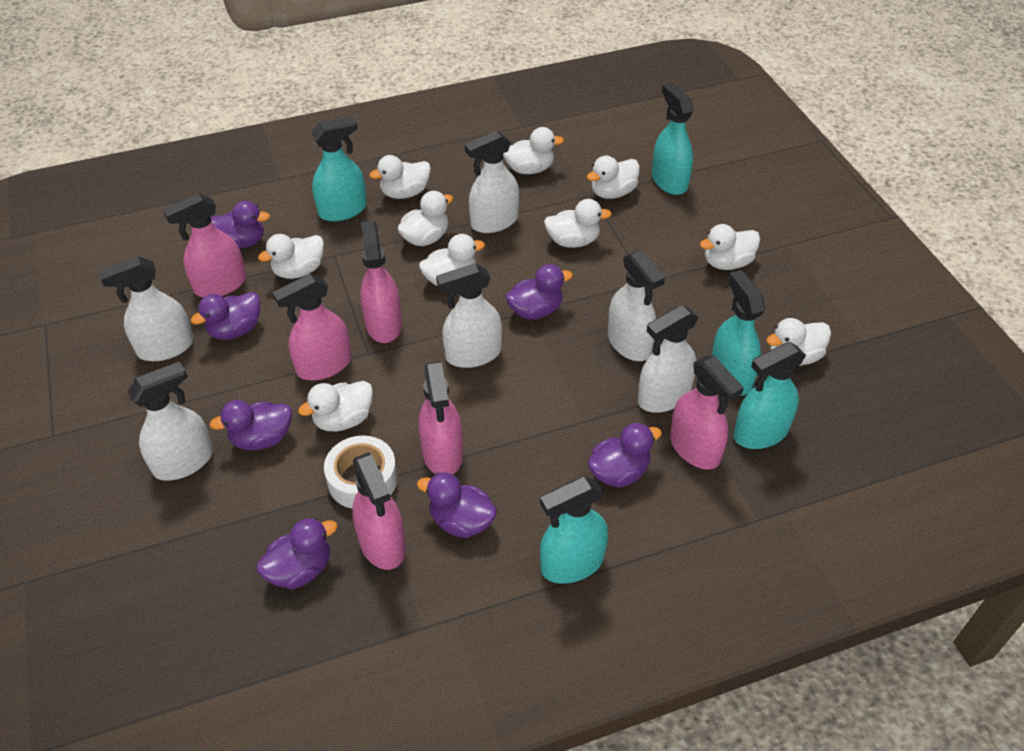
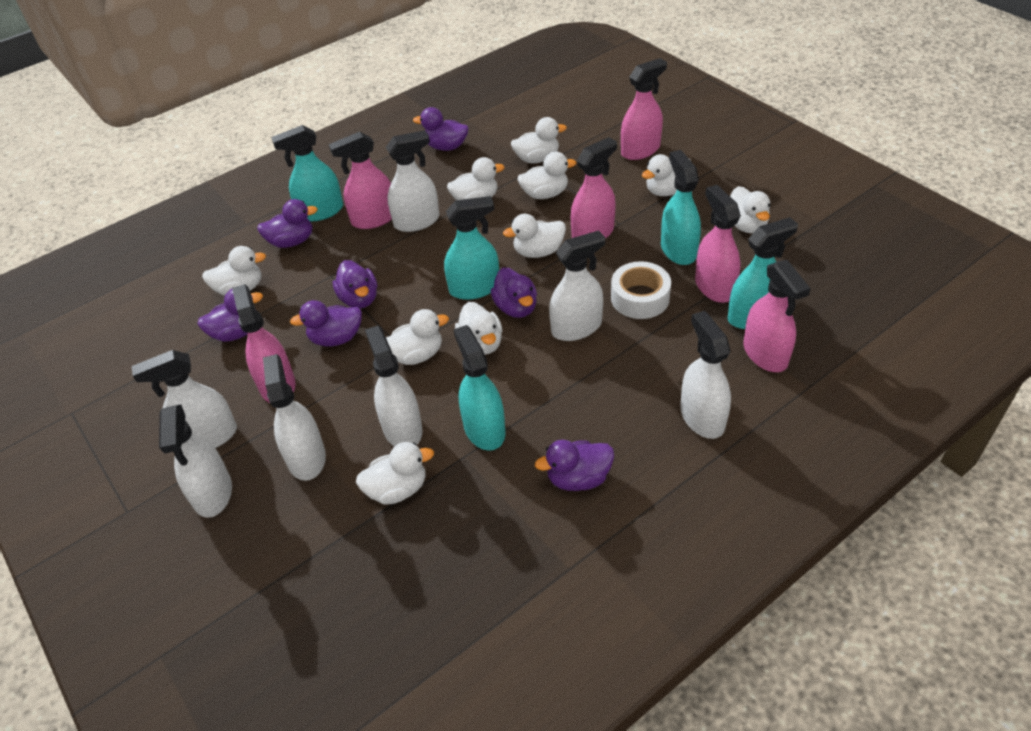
white spray bottle: 6 -> 7

